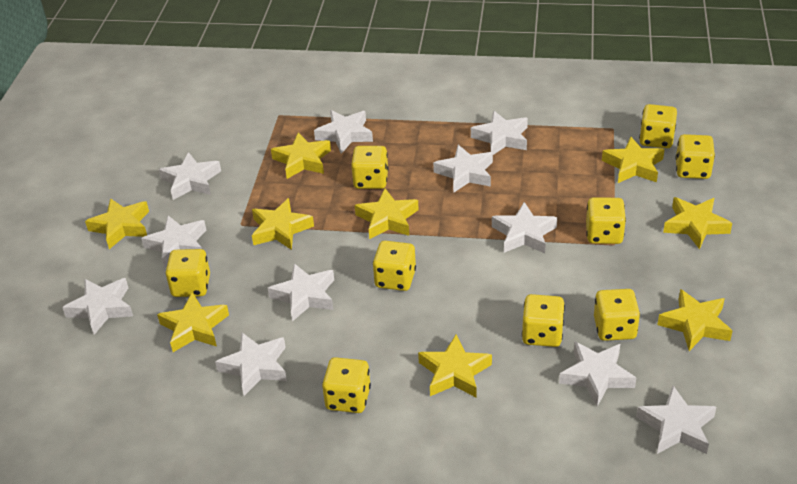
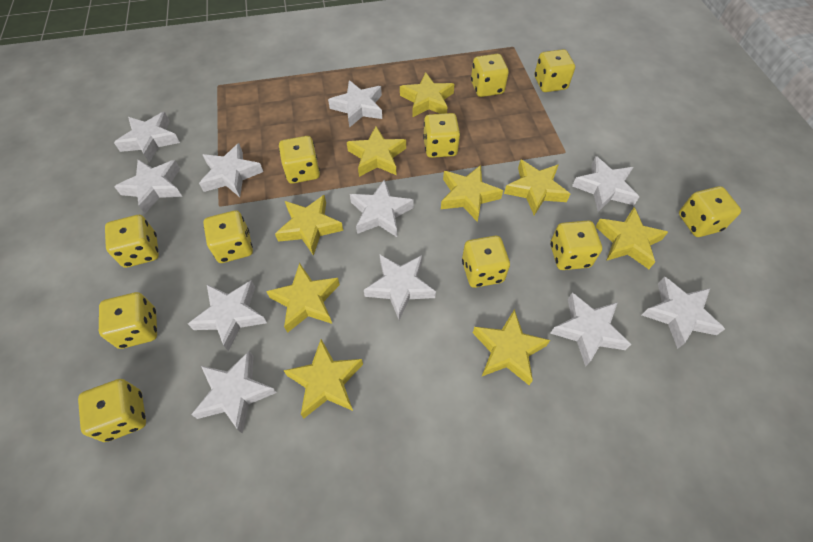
yellow dice: 9 -> 11

